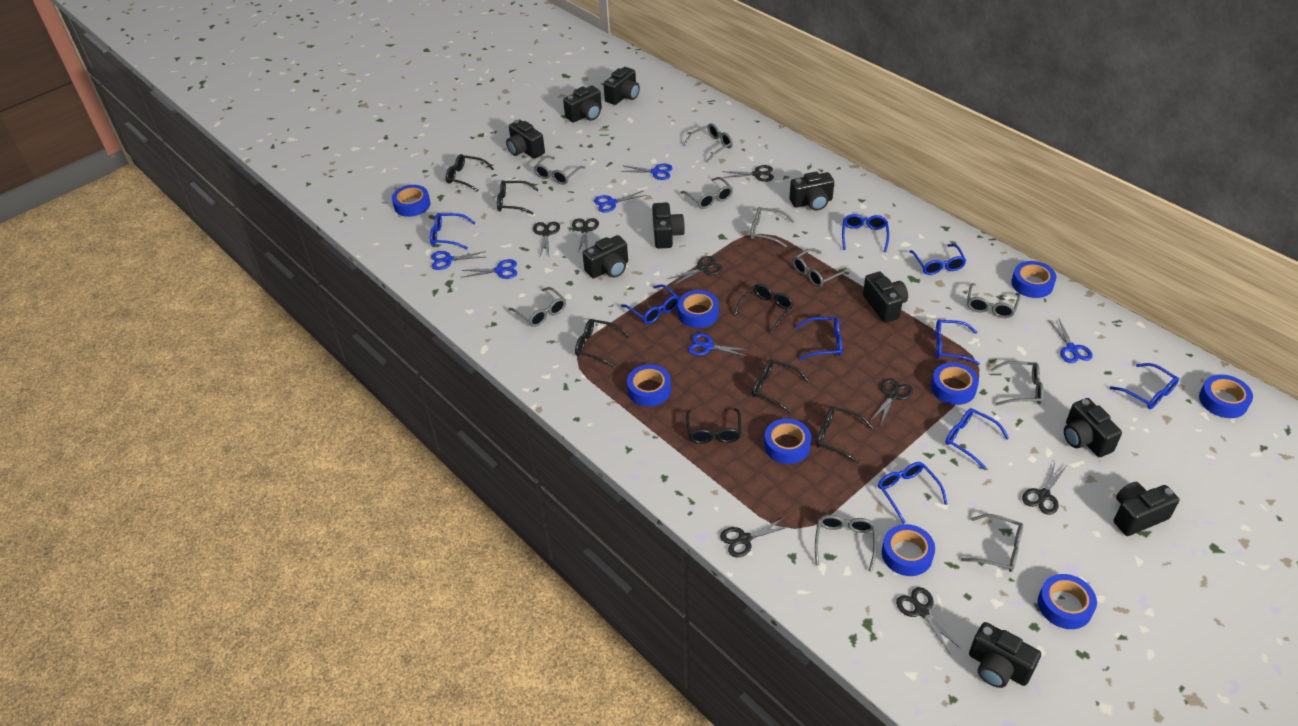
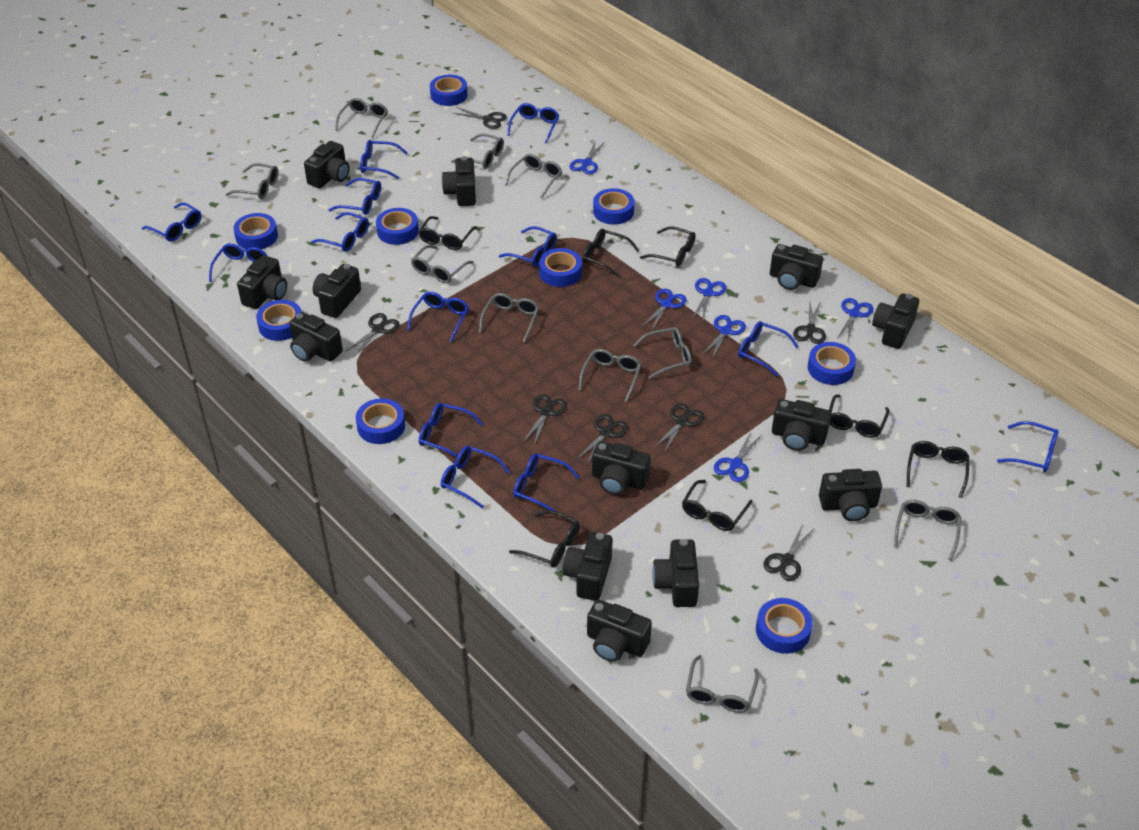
black camera: 10 -> 13
black scissors: 8 -> 7
blue glasses: 9 -> 13

